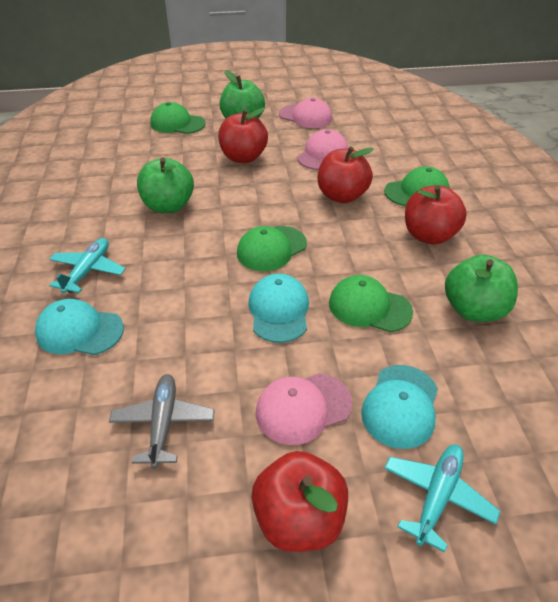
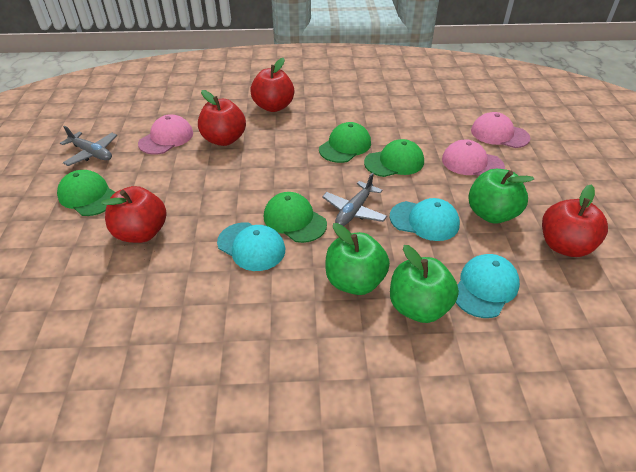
grey plane: 1 -> 2
turquoise plane: 2 -> 0

